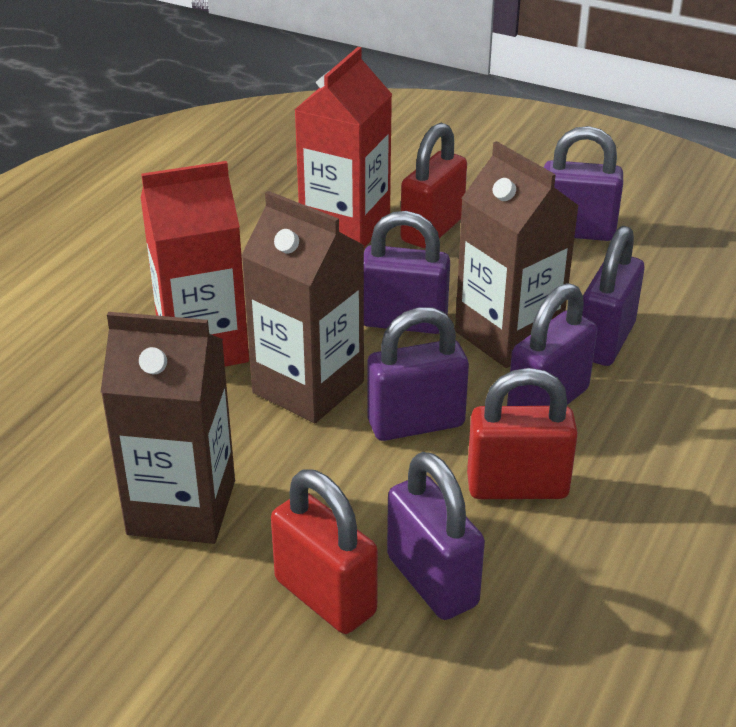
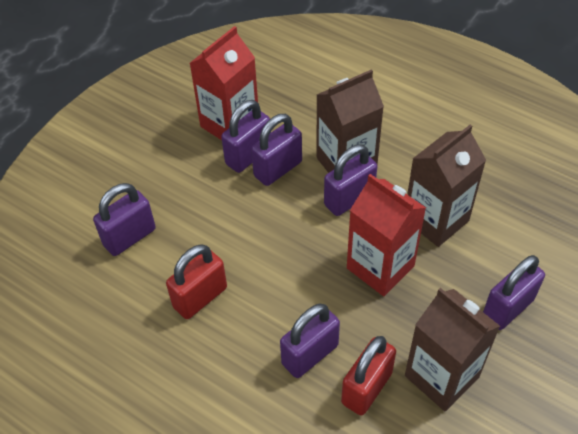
red padlock: 3 -> 2

